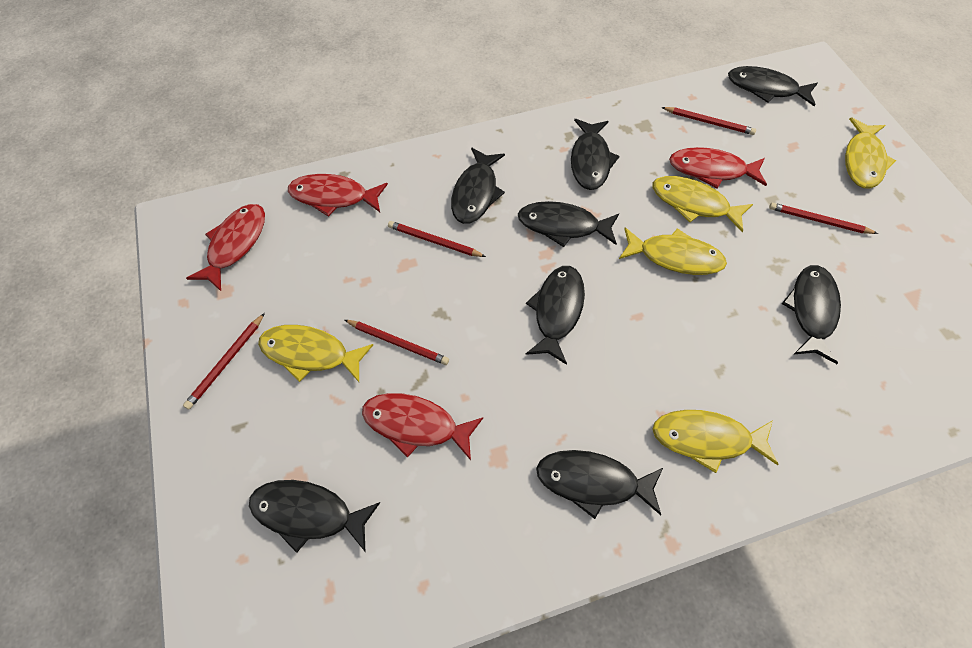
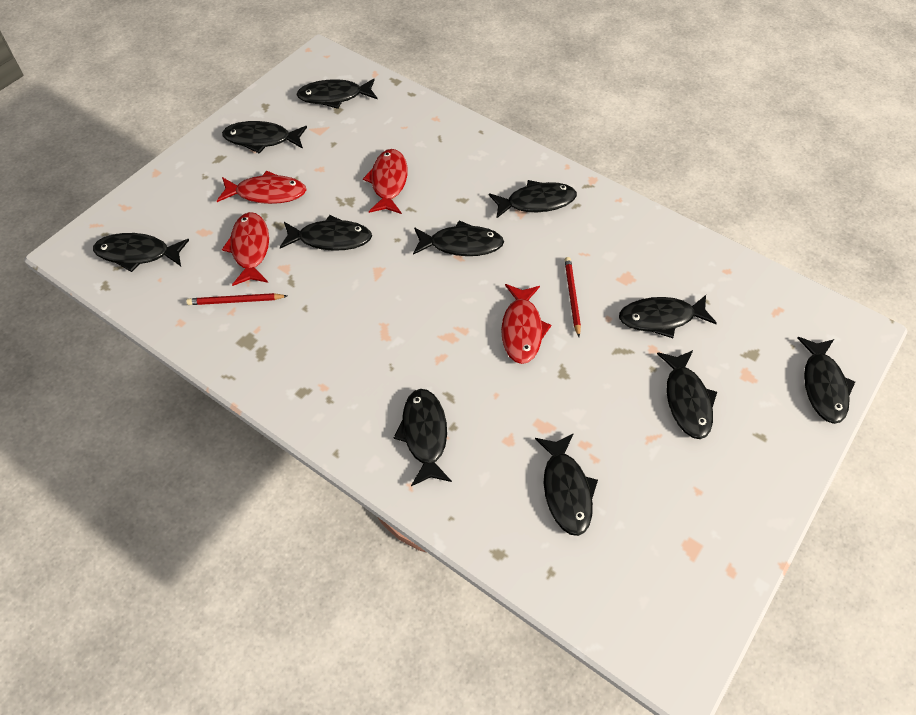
black fish: 8 -> 11
red pencil: 5 -> 2
yellow fish: 5 -> 0

